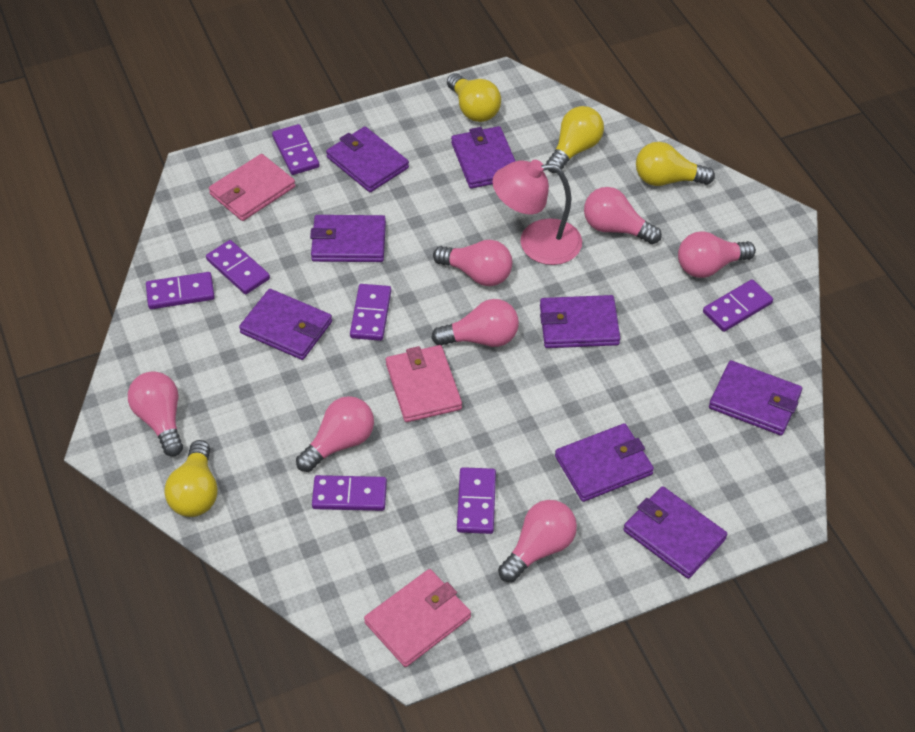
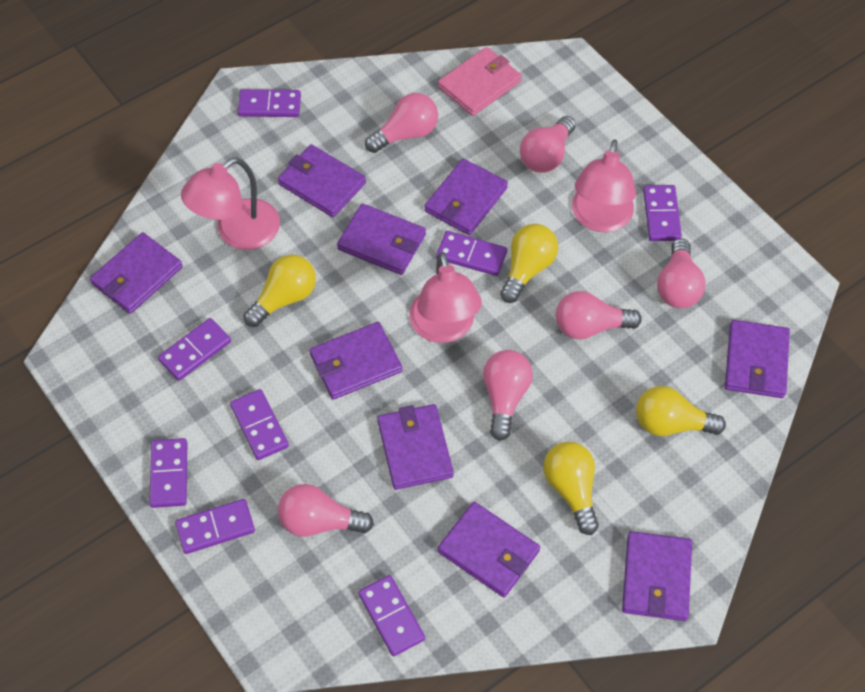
pink lamp: 1 -> 3
pink light bulb: 7 -> 6
pink wallet: 3 -> 1
purple domino: 7 -> 8
purple wallet: 8 -> 9

